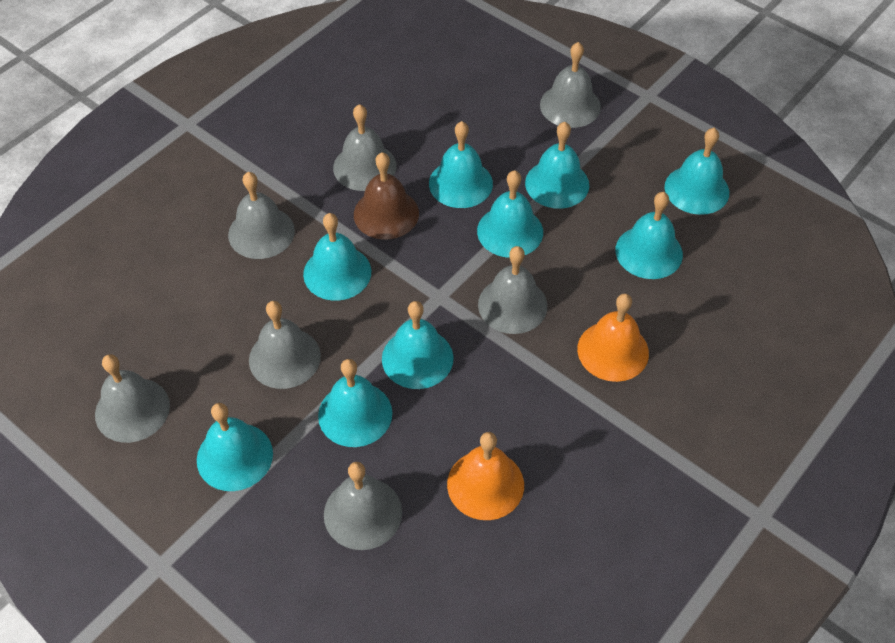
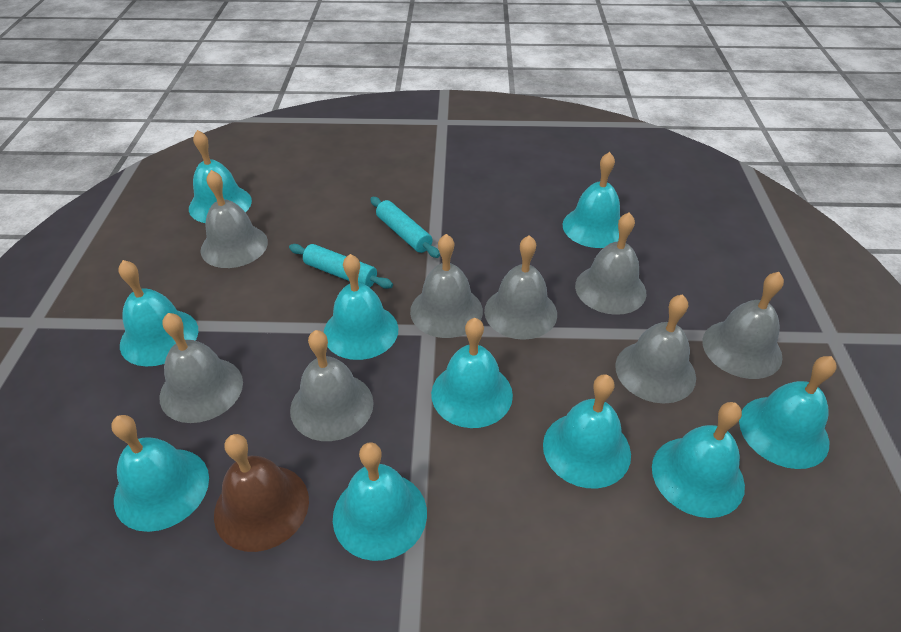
grey bell: 7 -> 8
orange bell: 2 -> 0
turquoise bell: 9 -> 10
turquoise rolling pin: 0 -> 2

